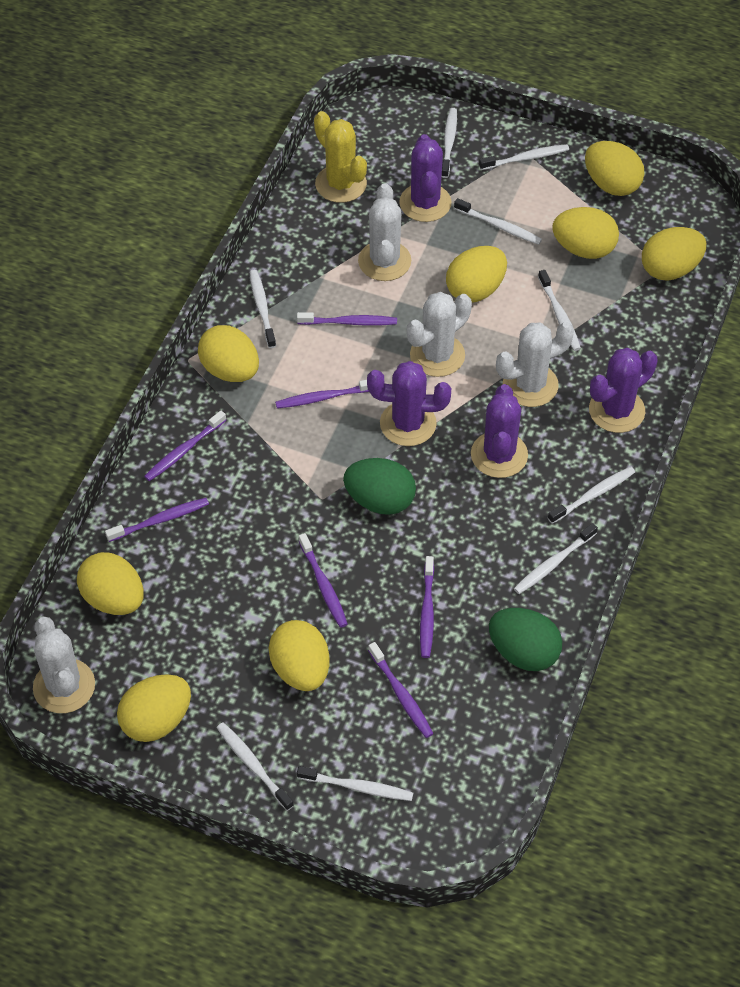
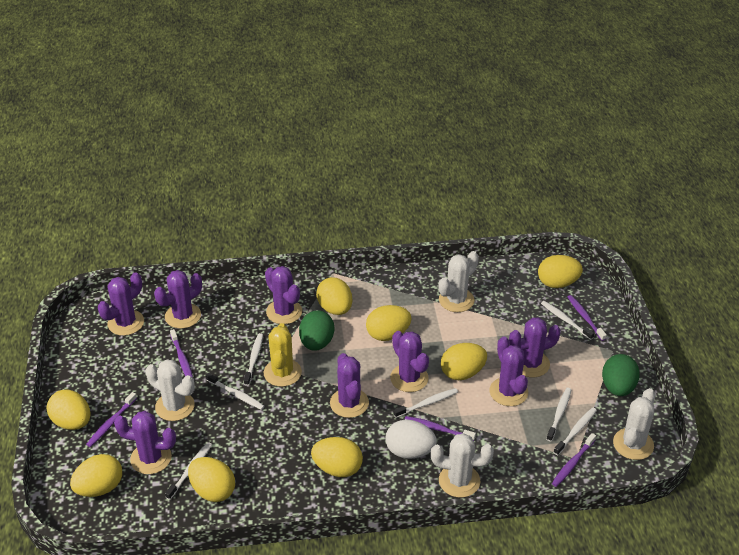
purple cactus: 4 -> 8
purple toothbrush: 7 -> 5
white egg: 0 -> 1
white toothbrush: 9 -> 7

